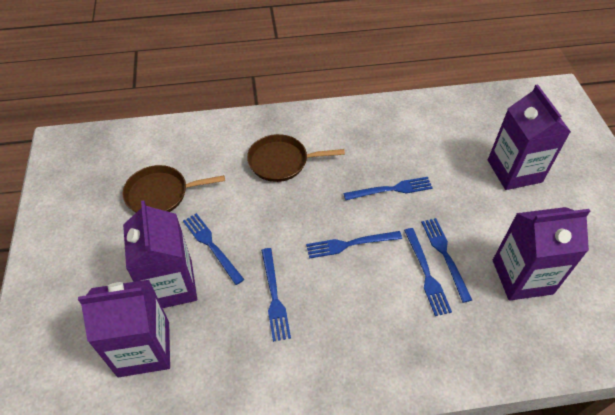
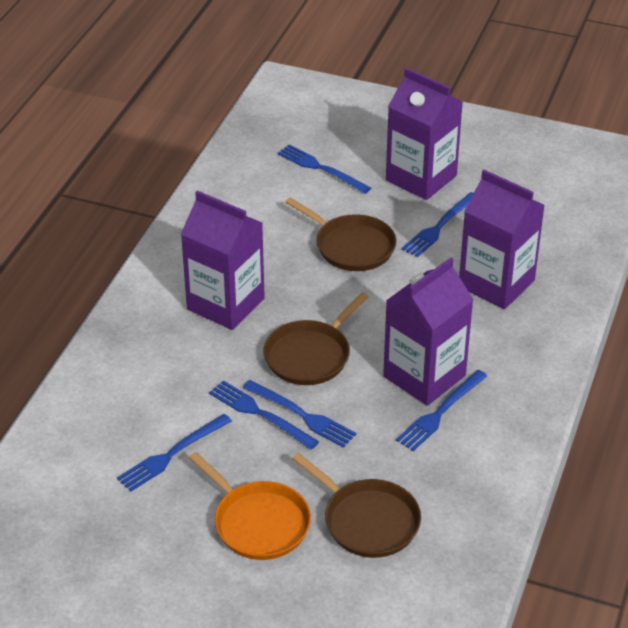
brown pan: 2 -> 3
orange pan: 0 -> 1

